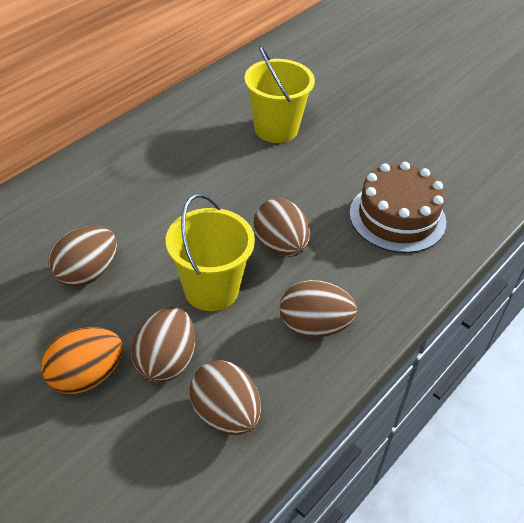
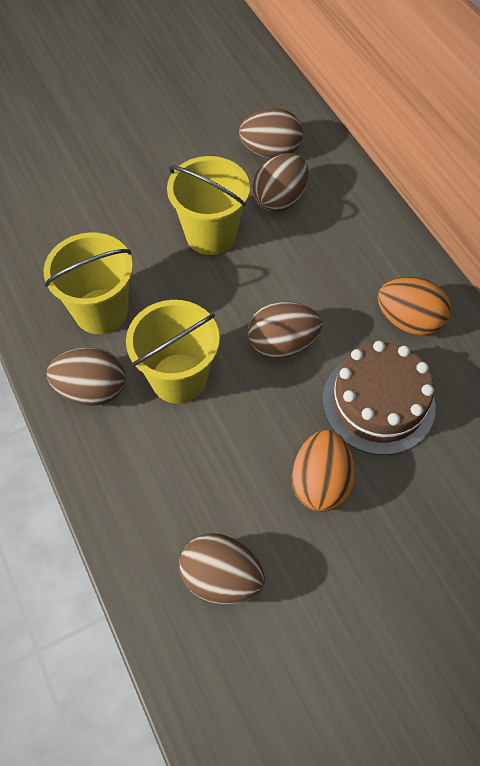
orange egg: 1 -> 2
yellow bucket: 2 -> 3

